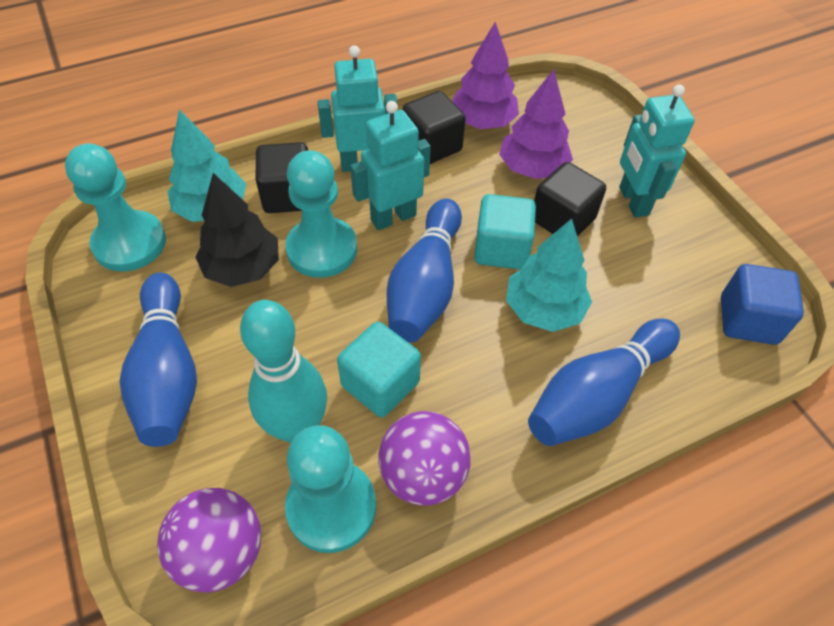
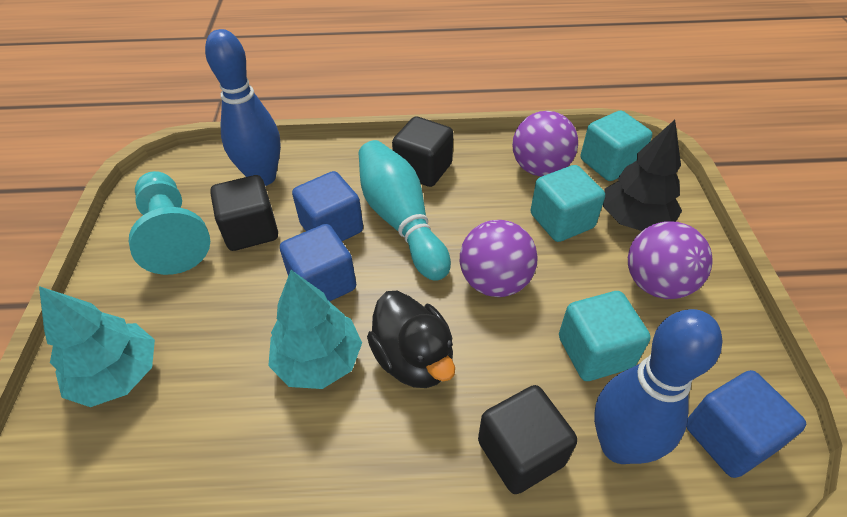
black duck: 0 -> 1
blue bowling pin: 3 -> 2
blue cube: 1 -> 3
purple ball: 2 -> 3
purple tree: 2 -> 0
turquoise cube: 2 -> 3
turquoise pawn: 3 -> 1
turquoise robot: 3 -> 0

